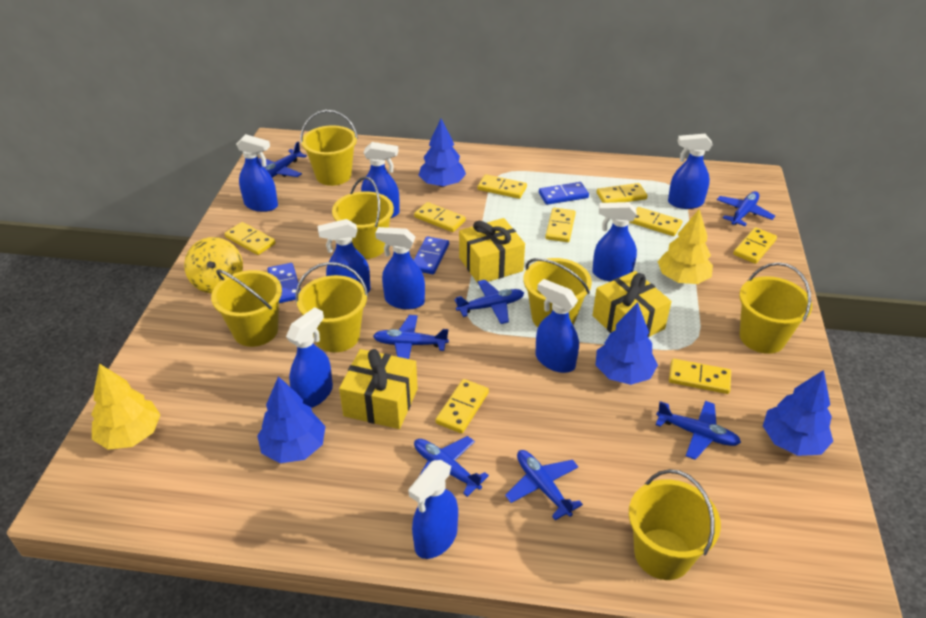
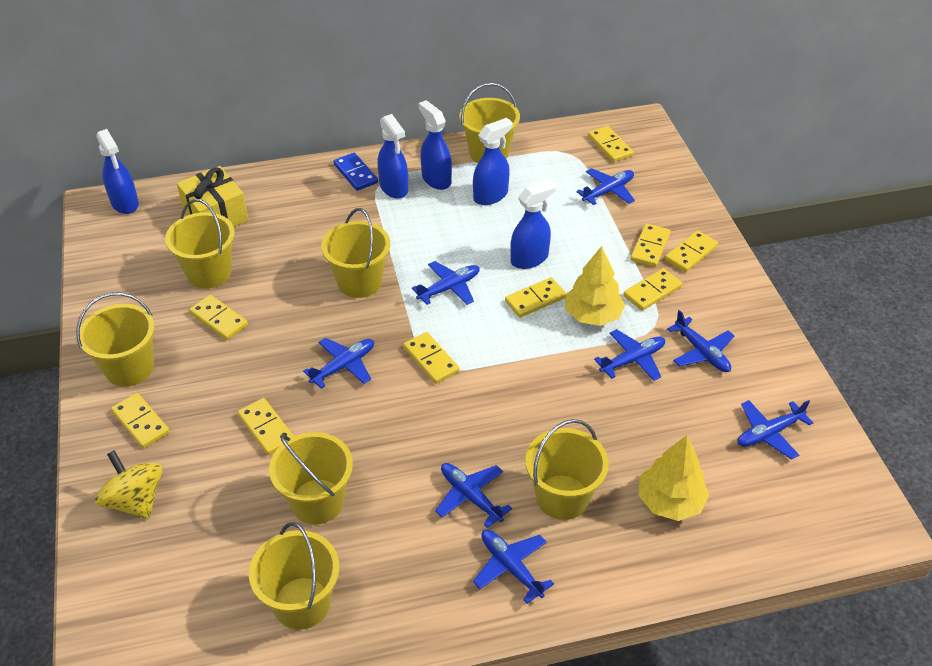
blue domino: 3 -> 1
blue plane: 7 -> 8
blue spray bottle: 9 -> 5
blue tree: 4 -> 0
yellow gift: 3 -> 1

